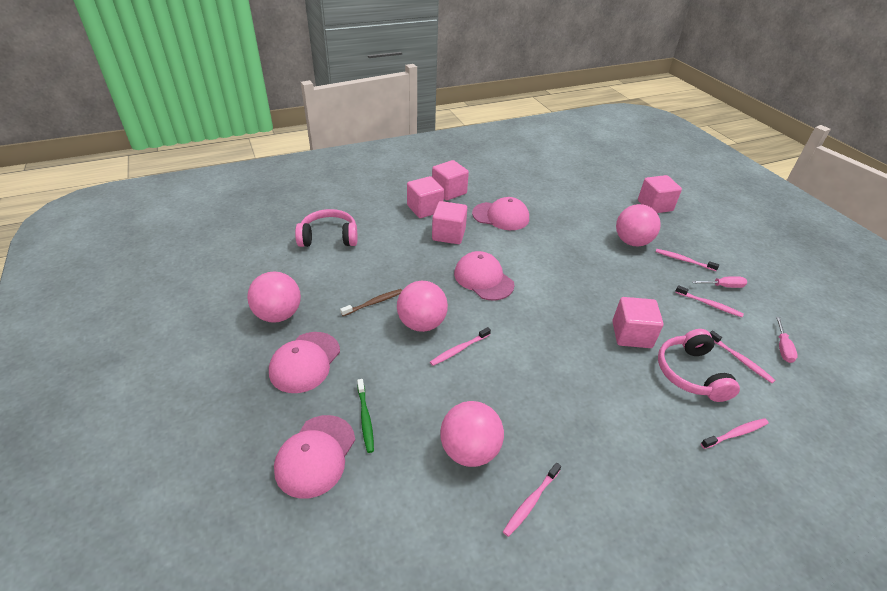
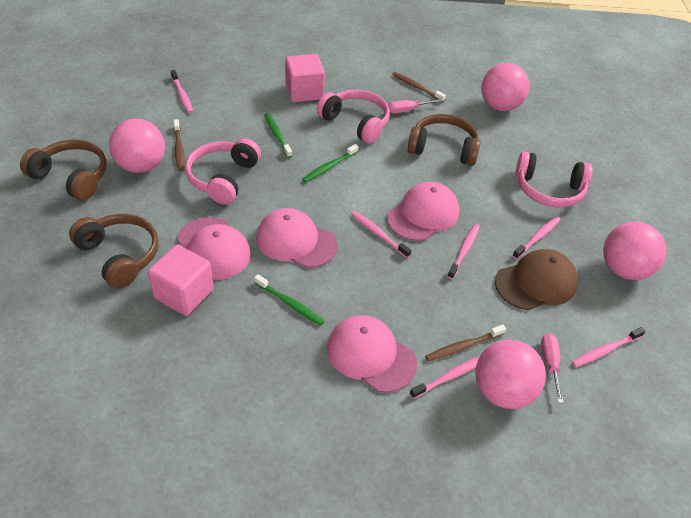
brown cap: 0 -> 1
brown headphones: 0 -> 3
brown toothbrush: 1 -> 3
green toothbrush: 1 -> 3
pink cube: 5 -> 2
pink headphones: 2 -> 3

